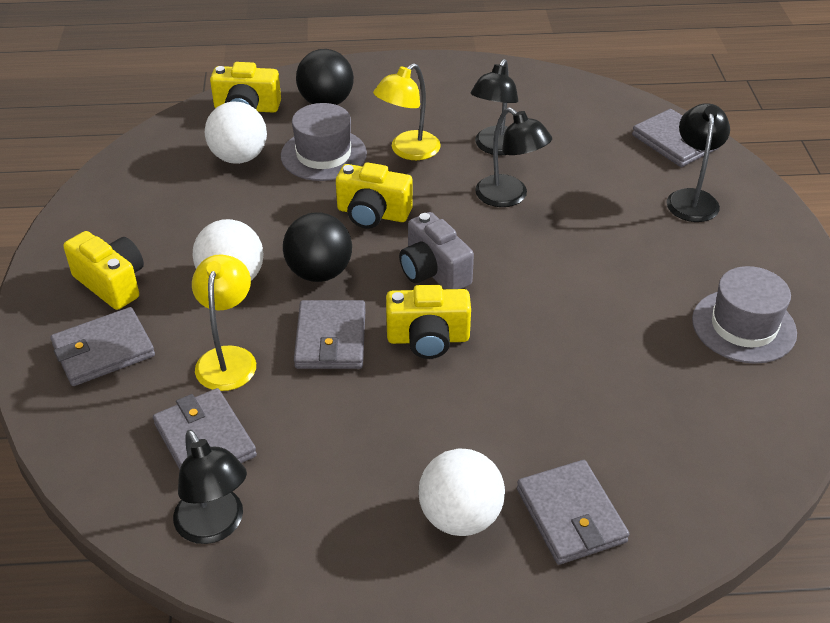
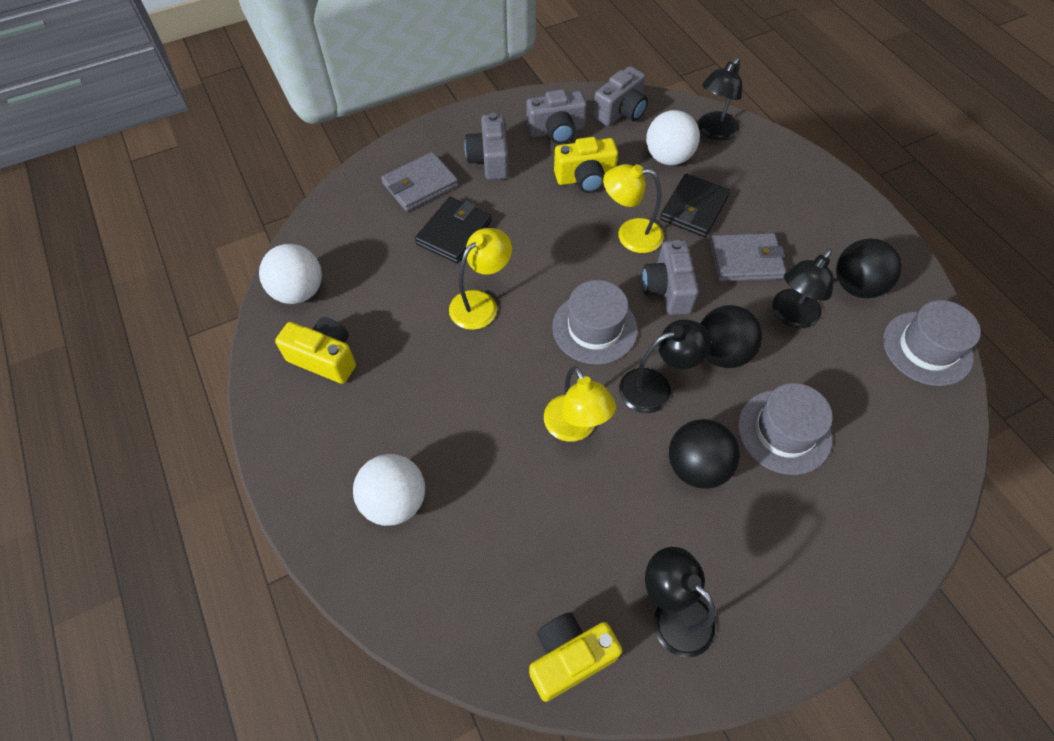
black ball: 2 -> 3
black wallet: 0 -> 2
grey camera: 1 -> 4
grey hat: 2 -> 3
grey wallet: 5 -> 2
yellow camera: 4 -> 3
yellow lamp: 2 -> 3

